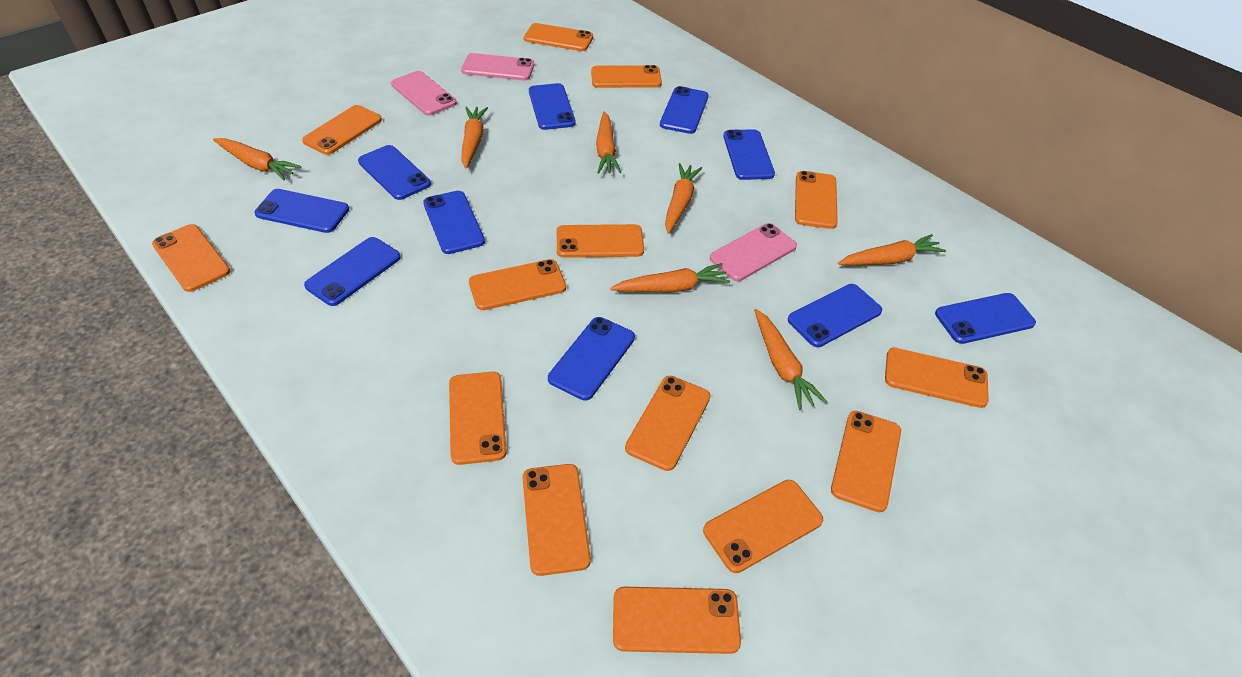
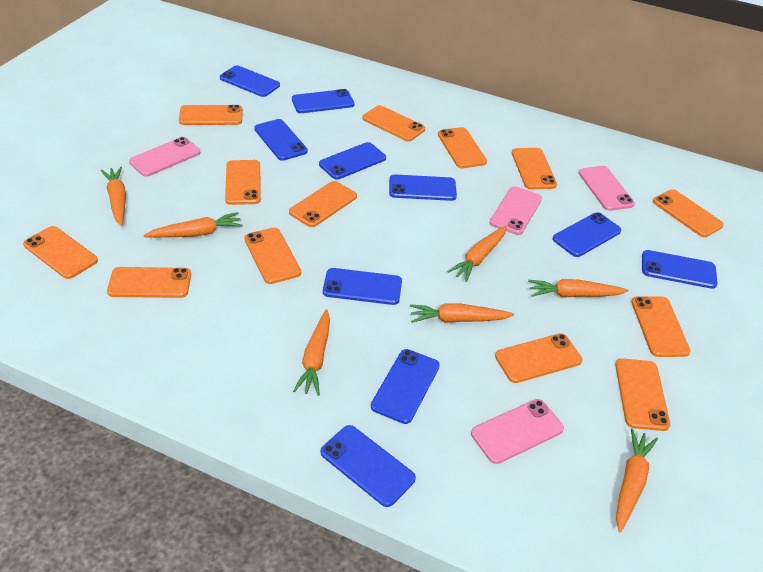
orange phone: 14 -> 13
pink phone: 3 -> 4

